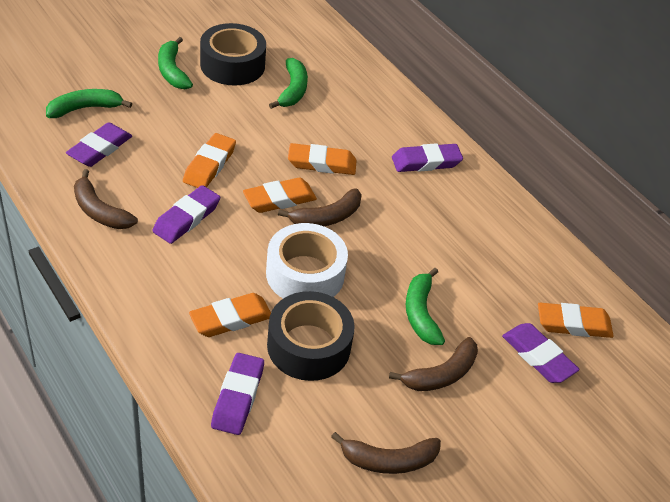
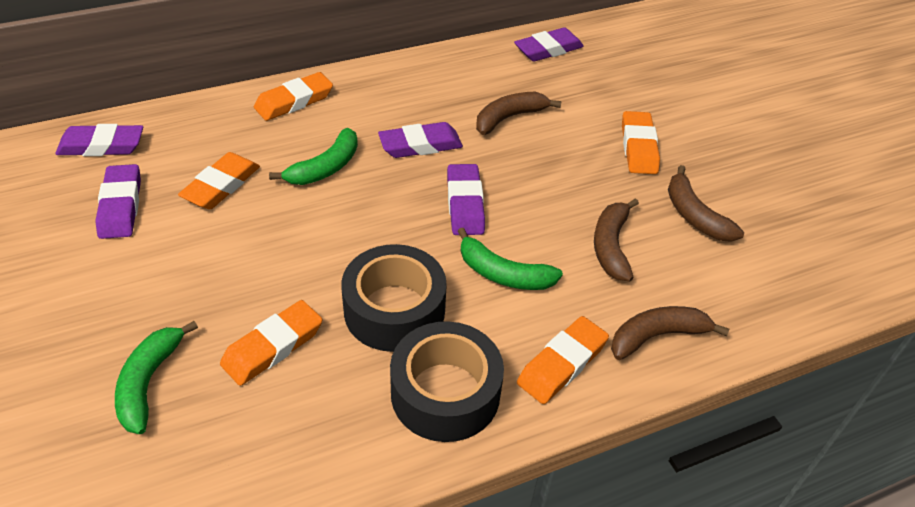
green banana: 4 -> 3
white tape: 1 -> 0

